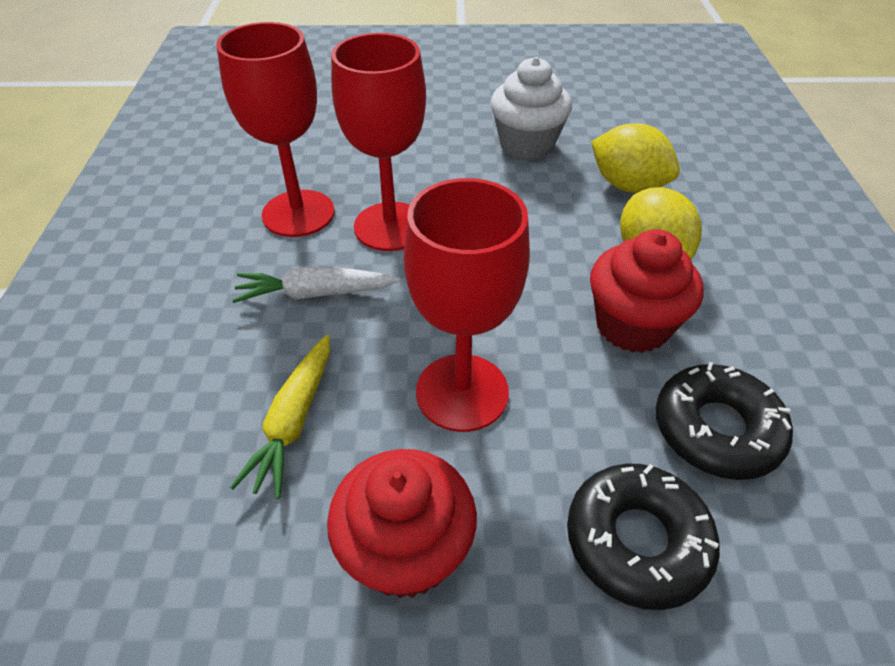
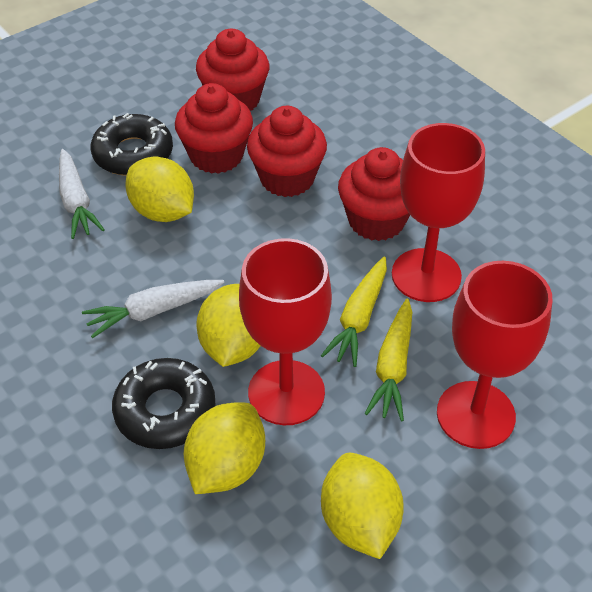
red cupcake: 2 -> 4
white carrot: 1 -> 2
white cupcake: 1 -> 0
yellow carrot: 1 -> 2
yellow lemon: 2 -> 4

